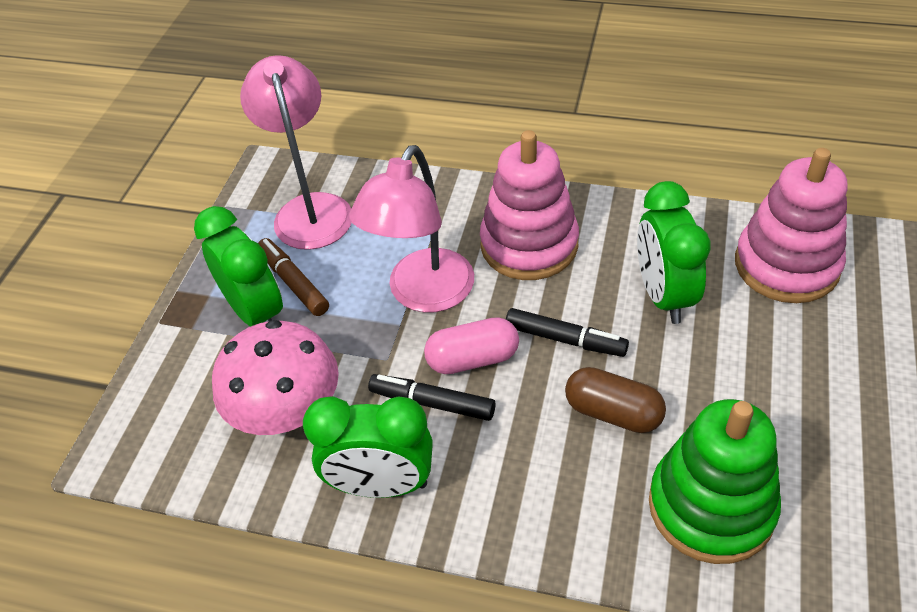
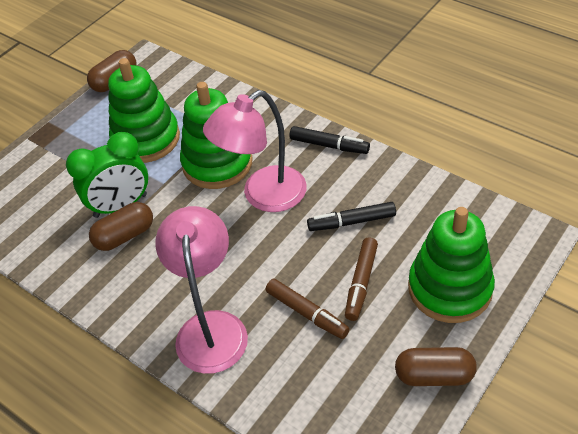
brown capsule: 1 -> 3
brown marker: 1 -> 2
green clock: 3 -> 1
green stacking toy: 1 -> 3
pink capsule: 1 -> 0
pink mushroom: 1 -> 0
pink stacking toy: 2 -> 0

